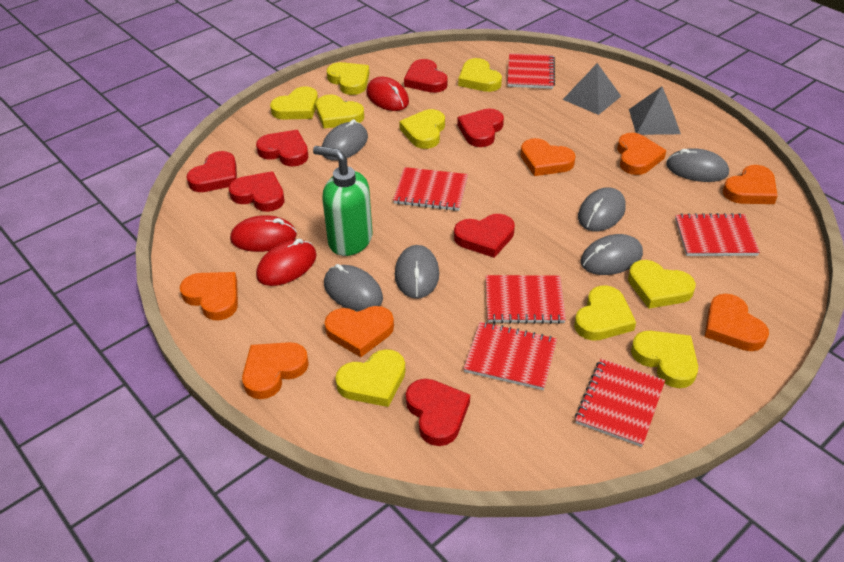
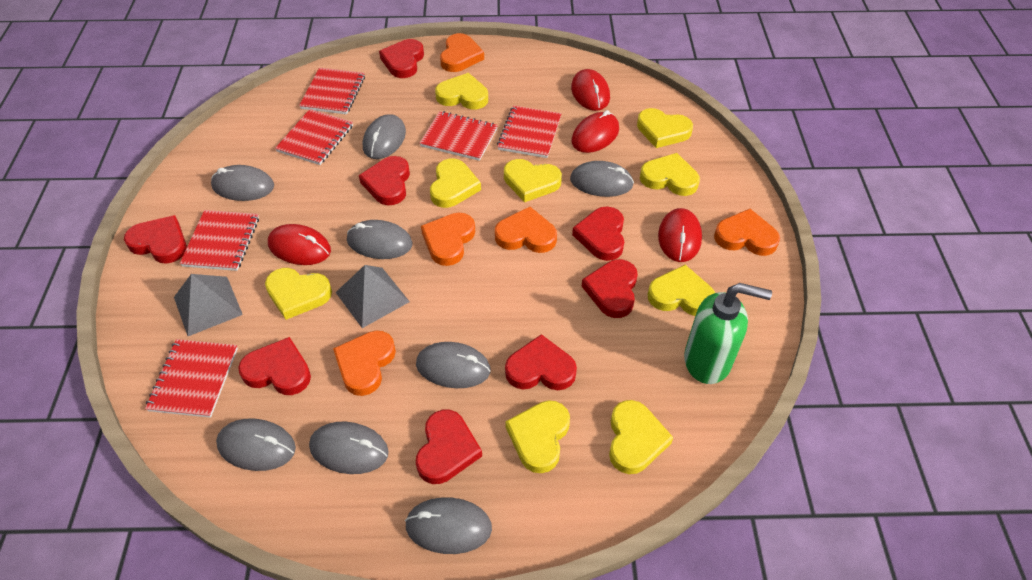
grey mouse: 6 -> 8
orange heart: 7 -> 5
red heart: 7 -> 8
red mouse: 3 -> 4

